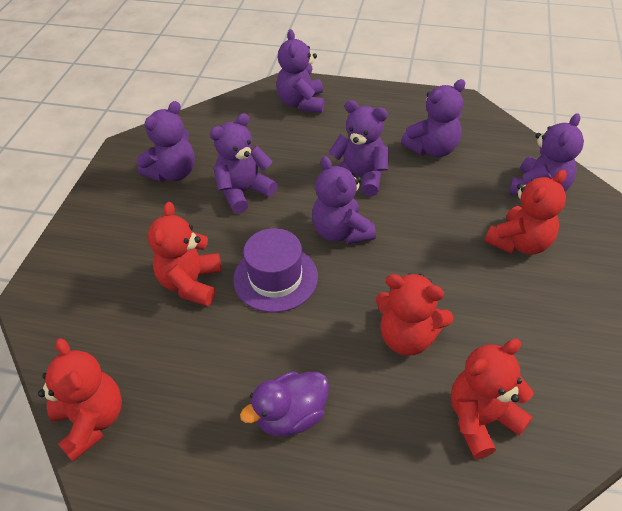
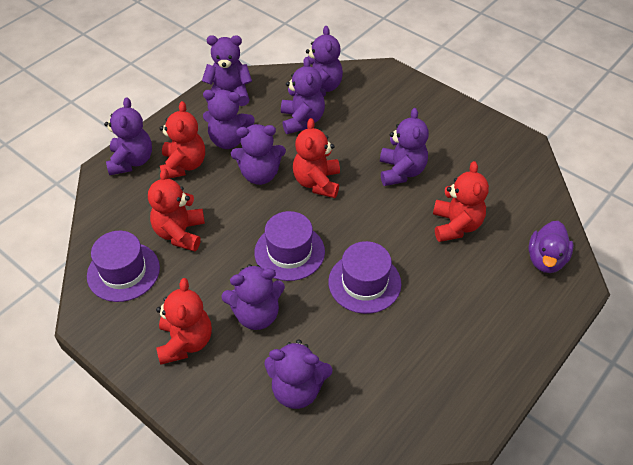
purple hat: 1 -> 3
purple teddy bear: 7 -> 9

